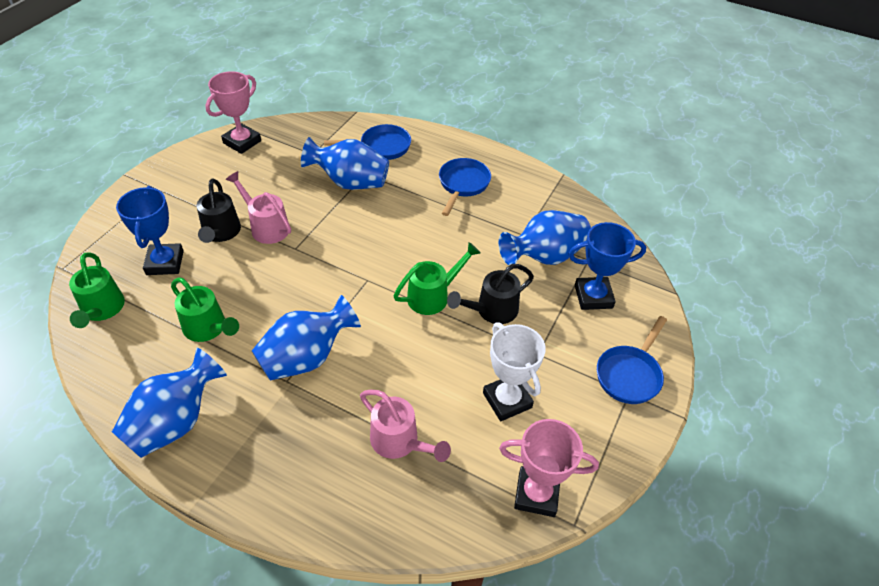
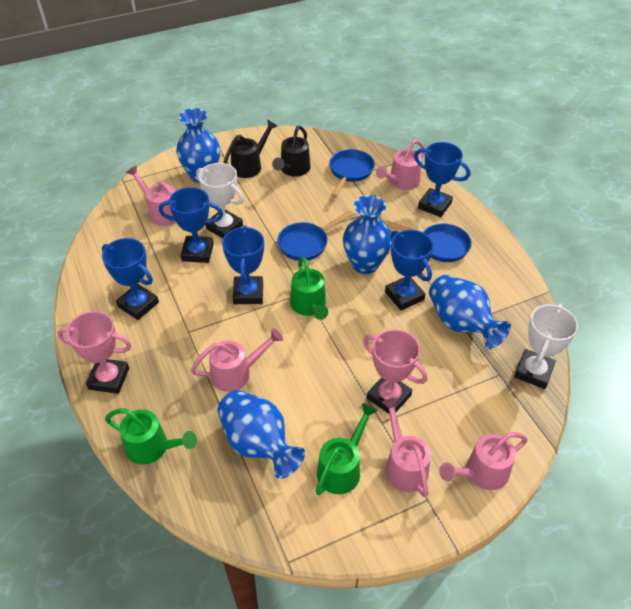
blue trophy: 2 -> 5
pink watering can: 2 -> 5
white trophy: 1 -> 2

